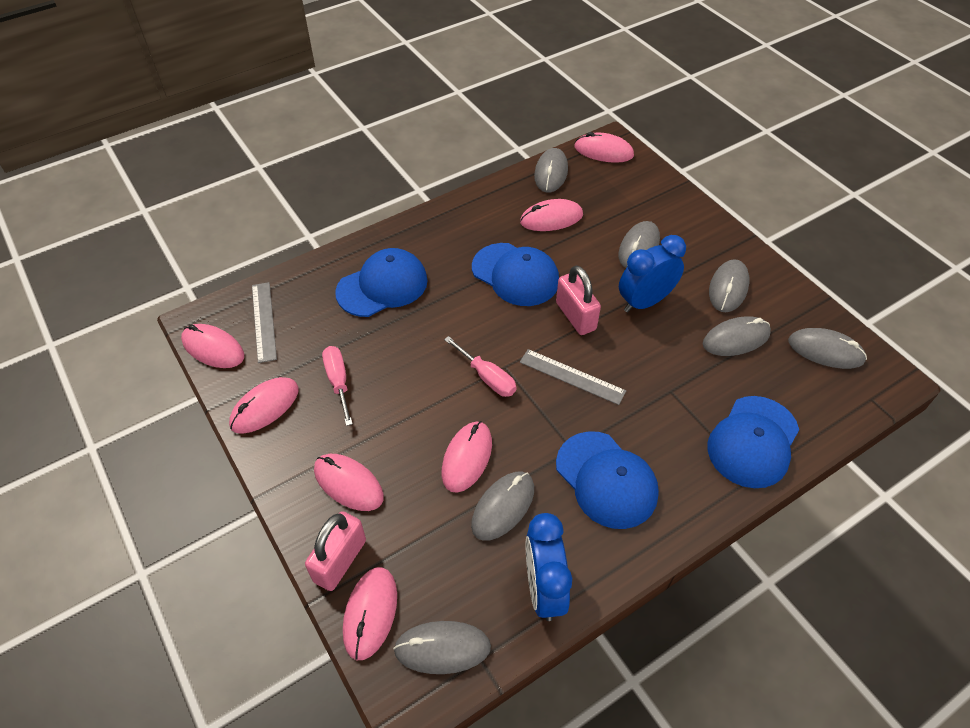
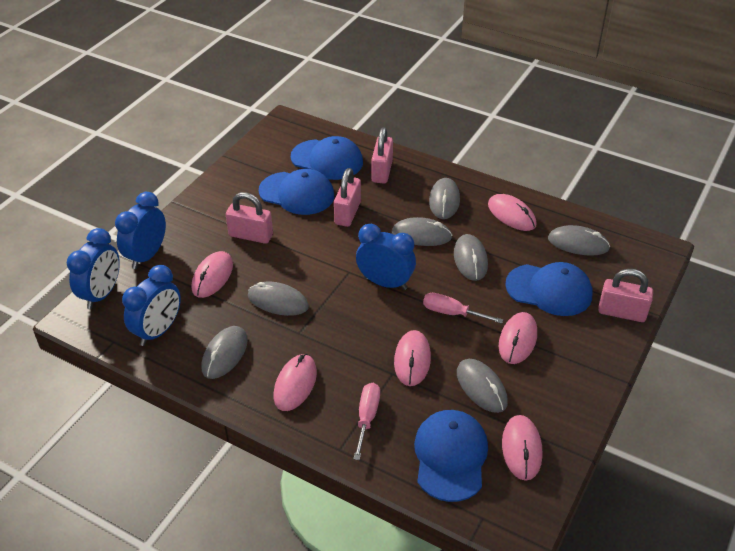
blue clock: 2 -> 4
grey ruler: 2 -> 0
pink mouse: 7 -> 6
pink padlock: 2 -> 4

